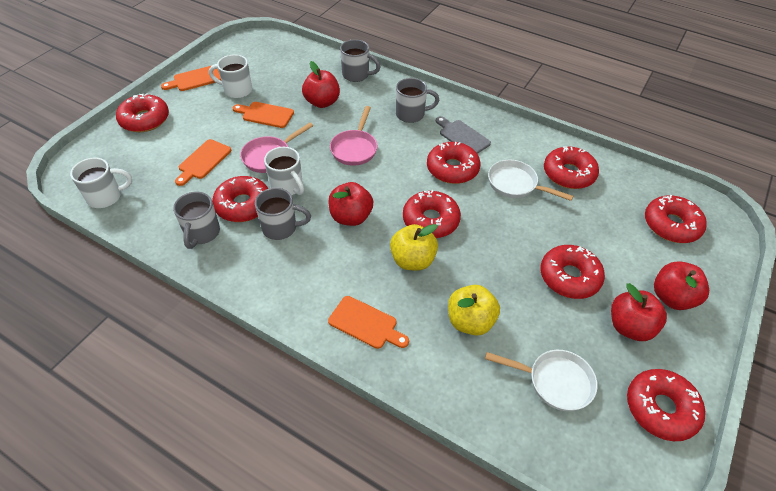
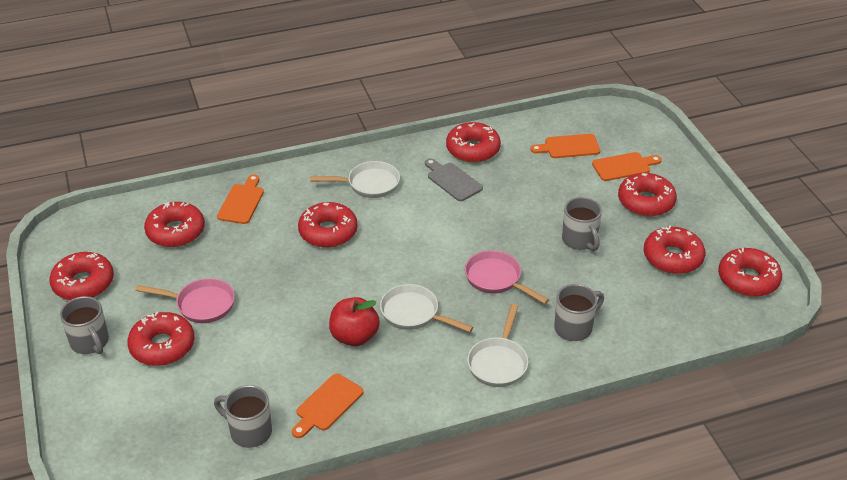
red apple: 4 -> 1
white mug: 3 -> 0
white pan: 2 -> 3
yellow apple: 2 -> 0

